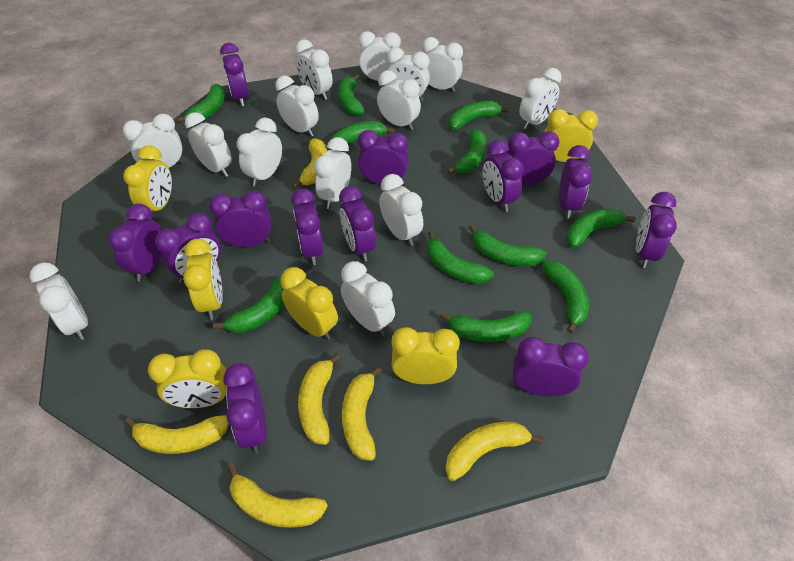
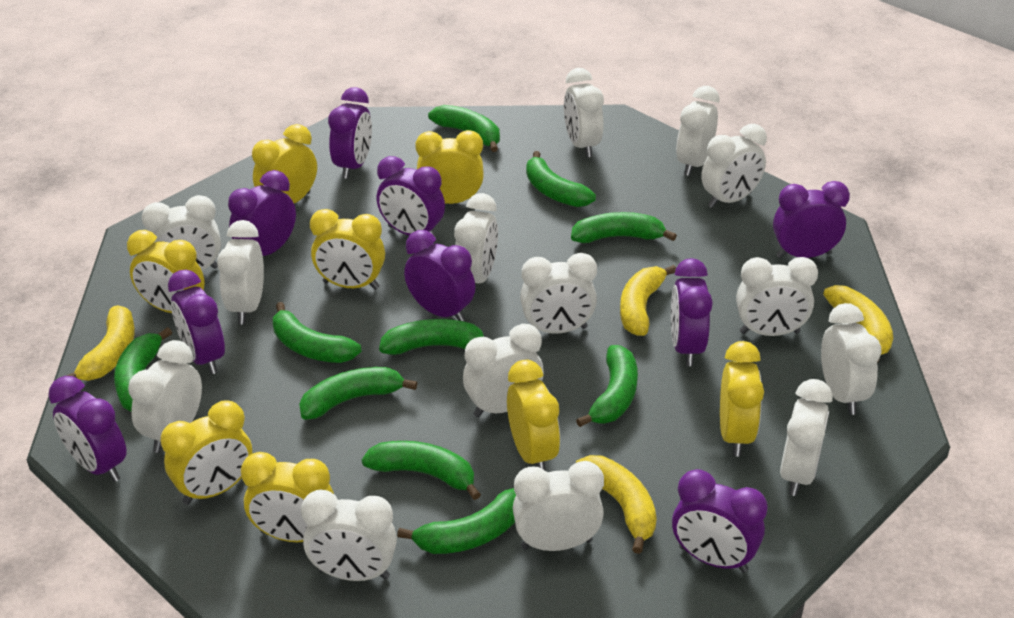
green banana: 11 -> 10
purple clock: 13 -> 9
yellow banana: 6 -> 4
yellow clock: 6 -> 8

